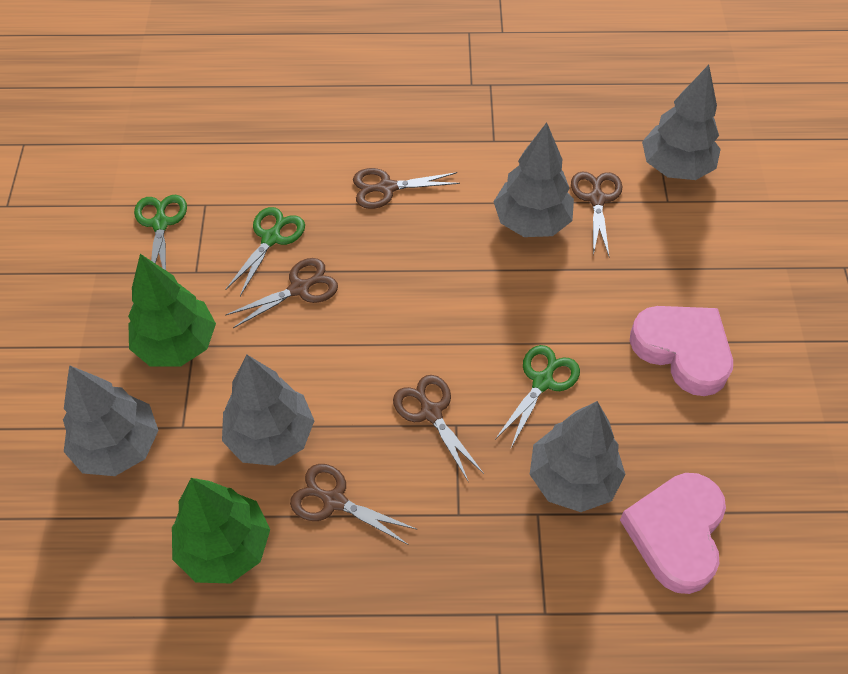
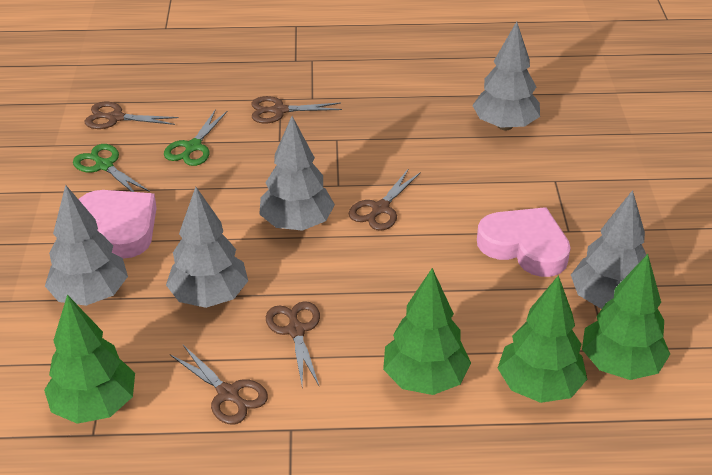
green scissors: 3 -> 2
green tree: 2 -> 4

